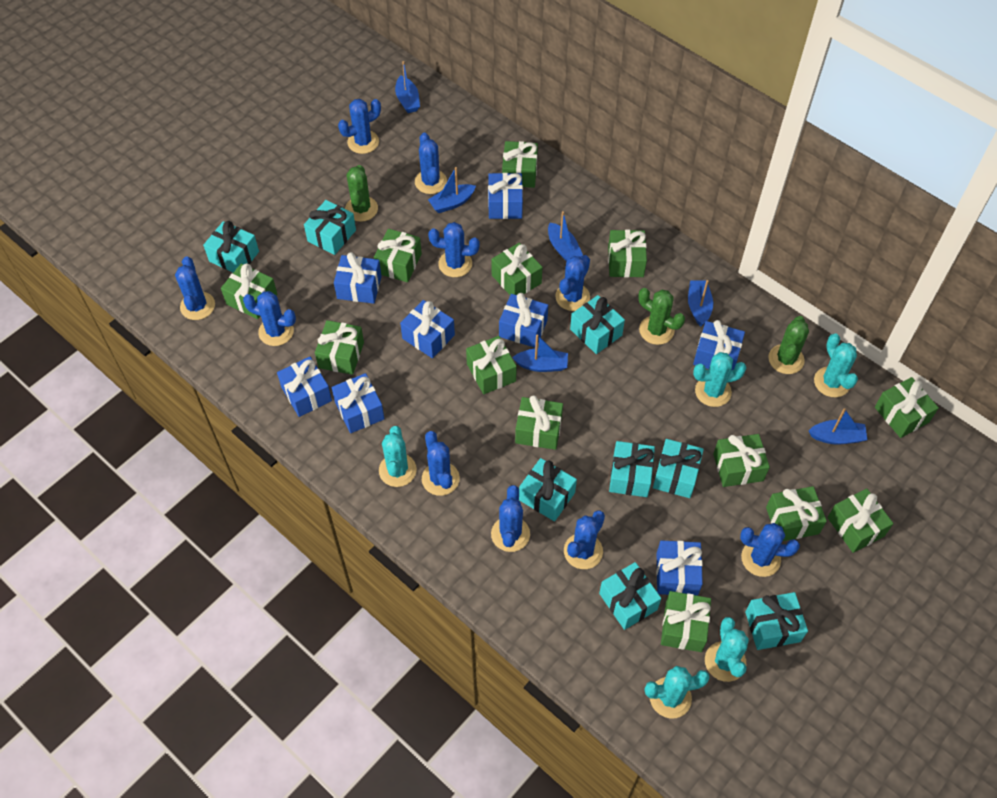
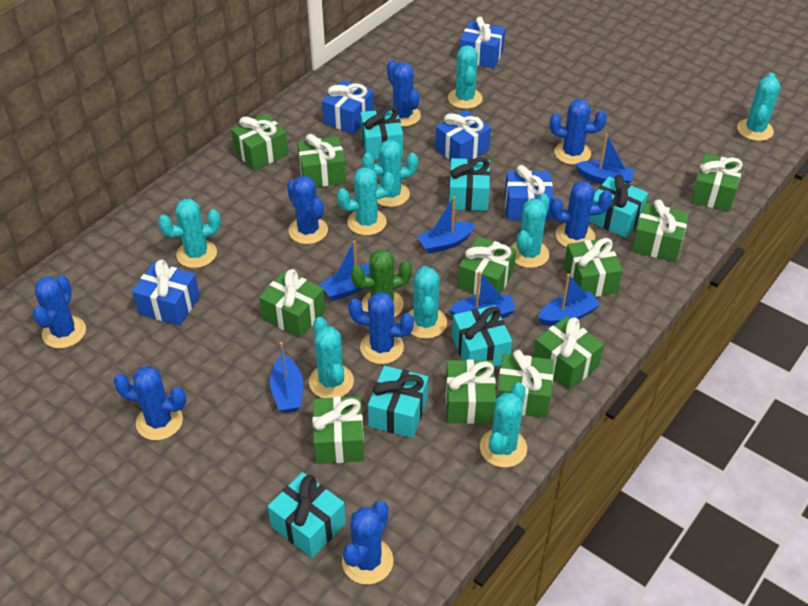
blue cactus: 10 -> 8
blue gift: 8 -> 5
green cactus: 3 -> 1
green gift: 13 -> 11
turquoise cactus: 5 -> 9
turquoise gift: 8 -> 6

